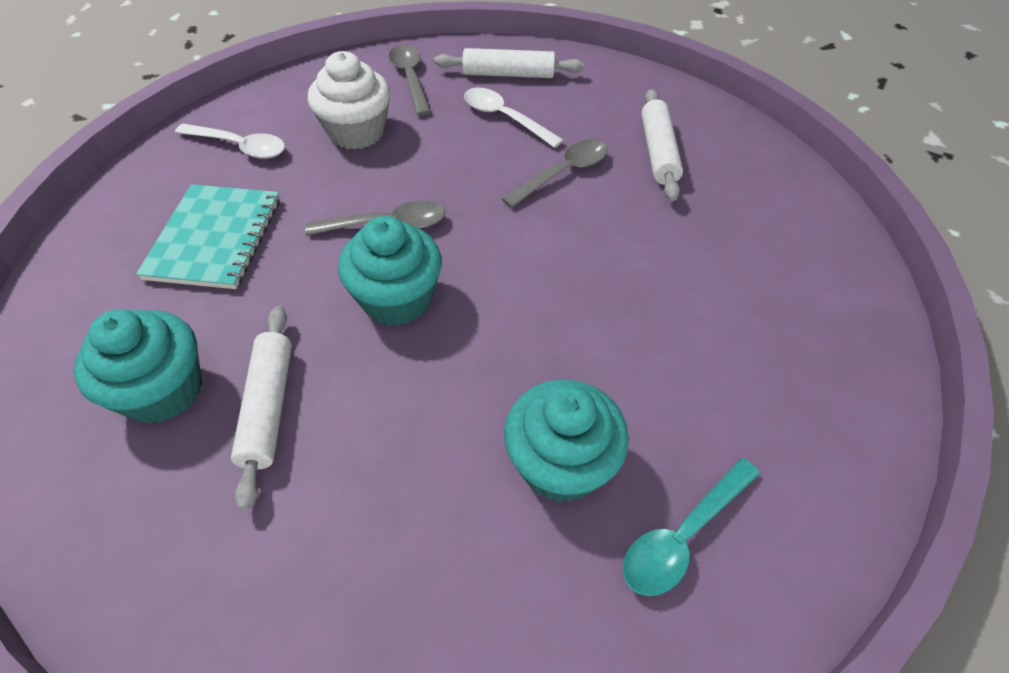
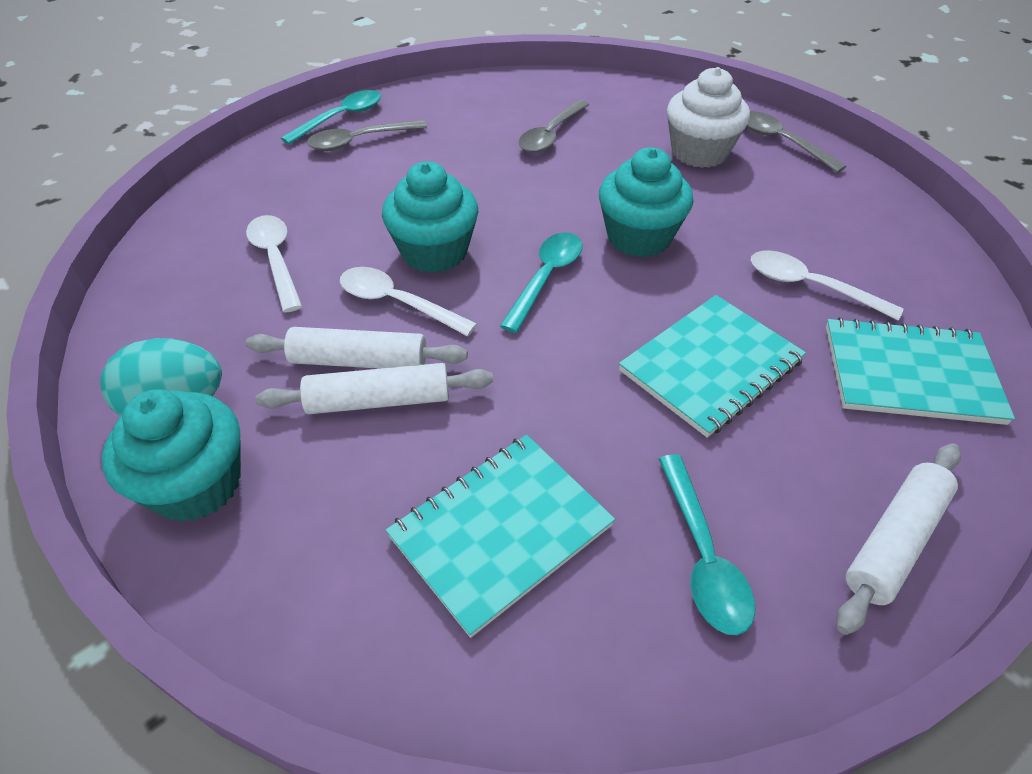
turquoise egg: 0 -> 1
turquoise notebook: 1 -> 3
turquoise spoon: 1 -> 3
white spoon: 2 -> 3

